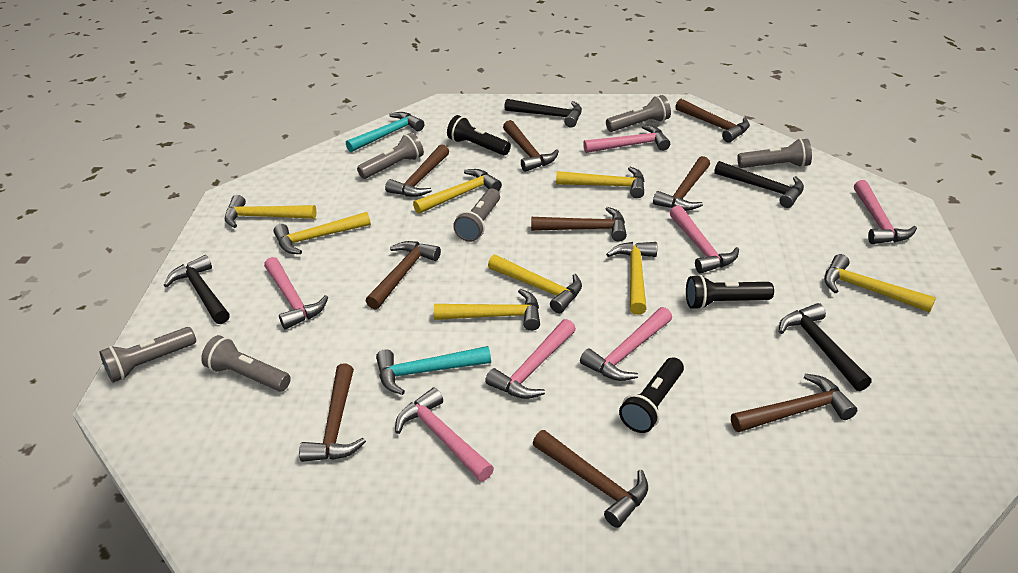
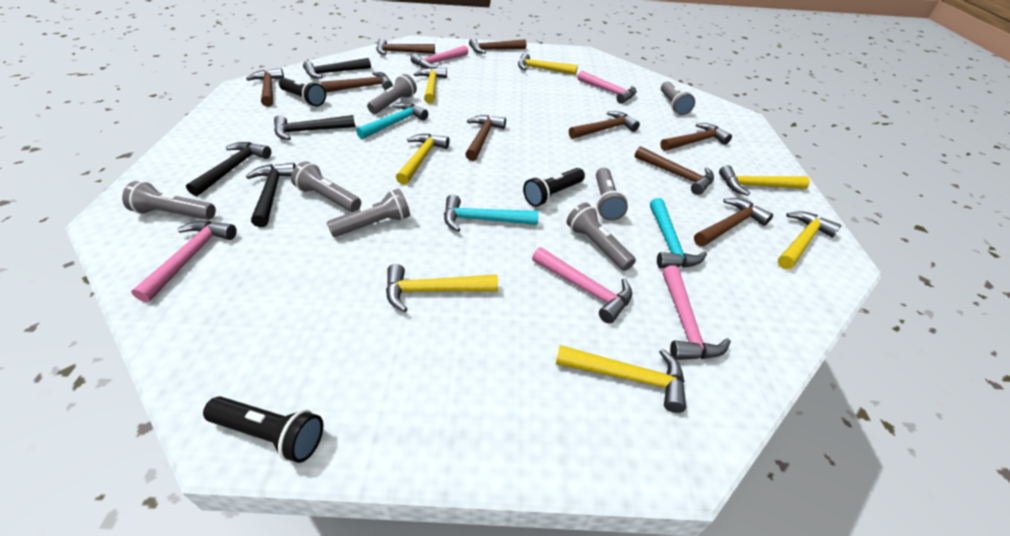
grey flashlight: 6 -> 7
pink hammer: 7 -> 5
turquoise hammer: 2 -> 3
yellow hammer: 8 -> 7

